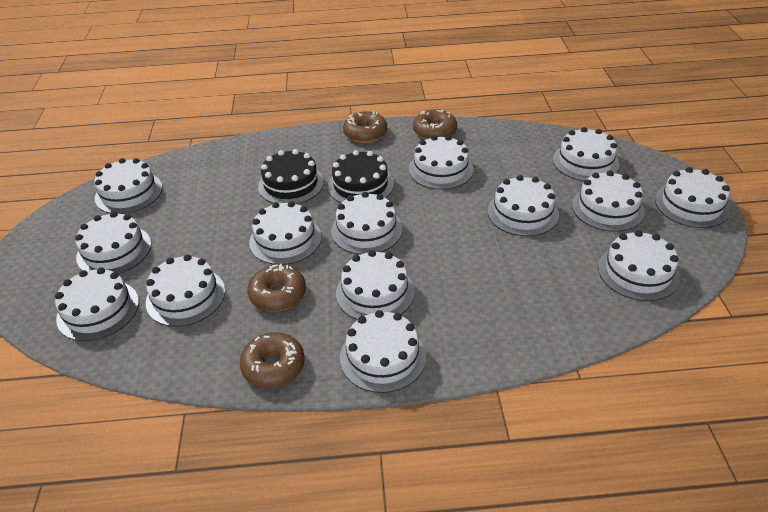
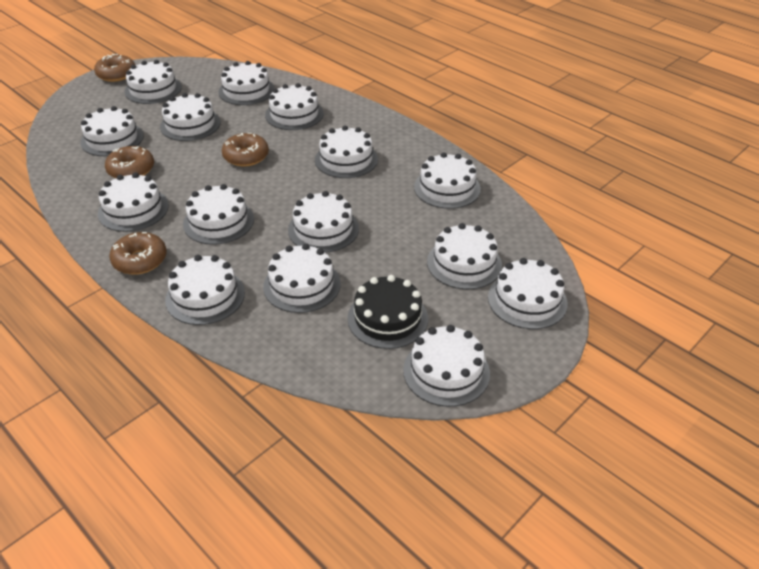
black cake: 2 -> 1
white cake: 14 -> 15

